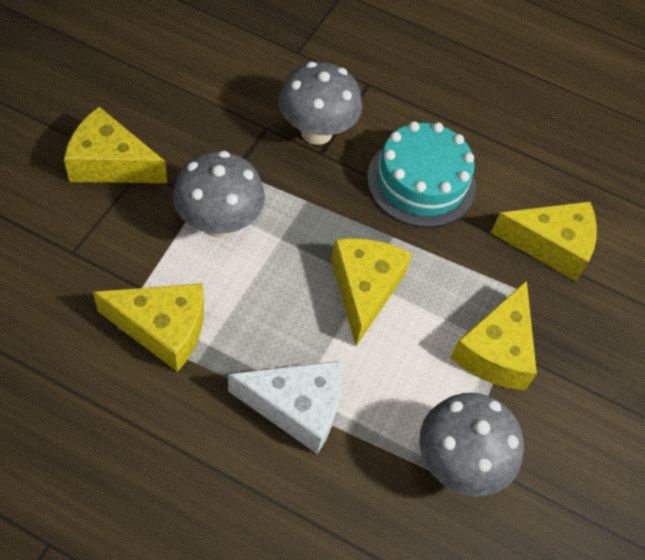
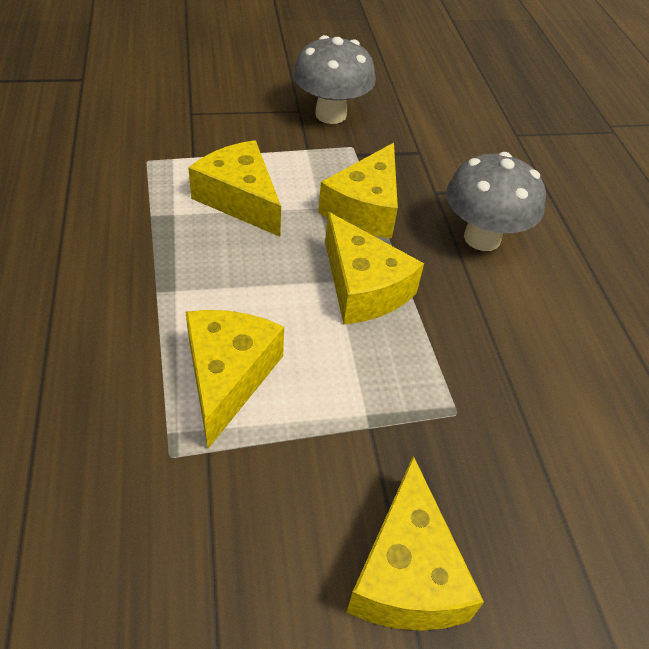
grey mushroom: 3 -> 2
turquoise cake: 1 -> 0
white cheese: 1 -> 0

